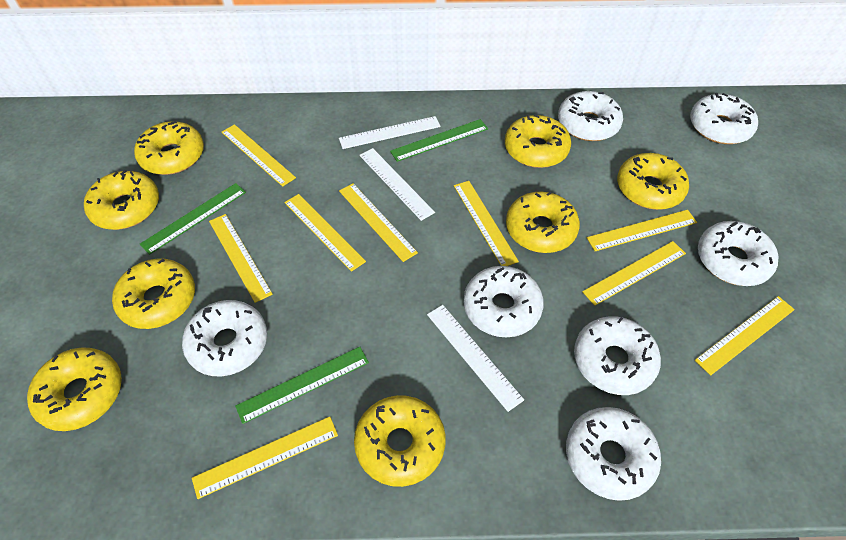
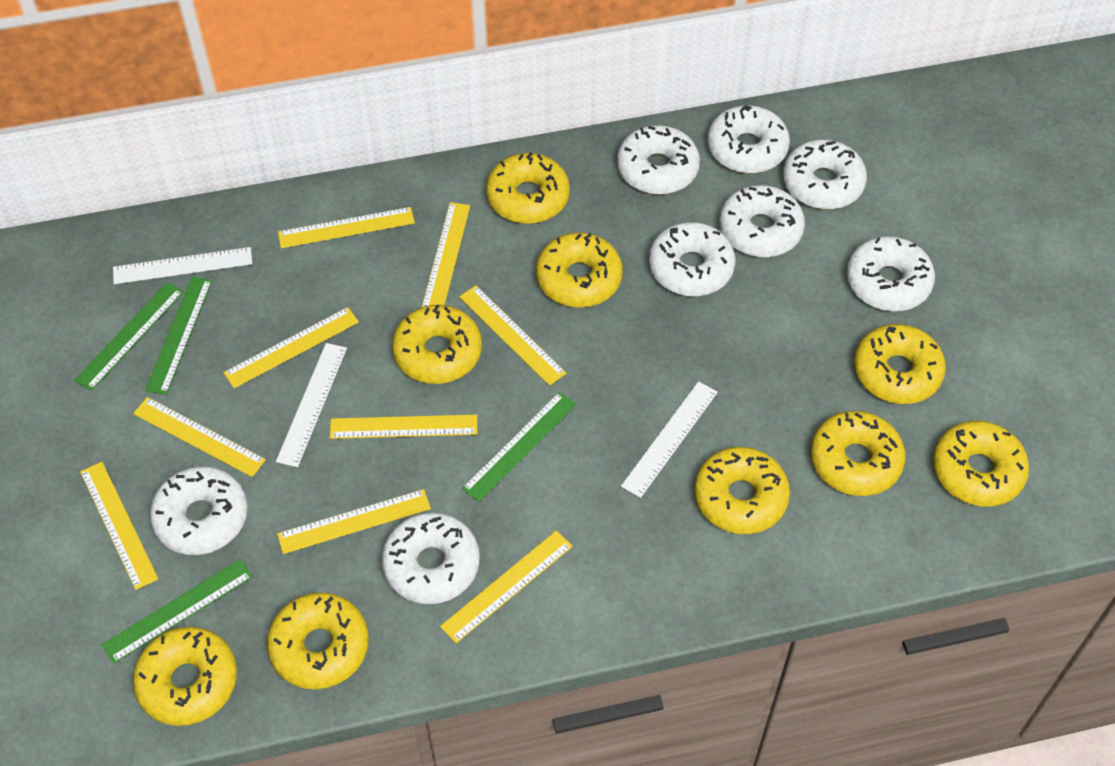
green ruler: 3 -> 4
white donut: 7 -> 8
yellow donut: 8 -> 9

